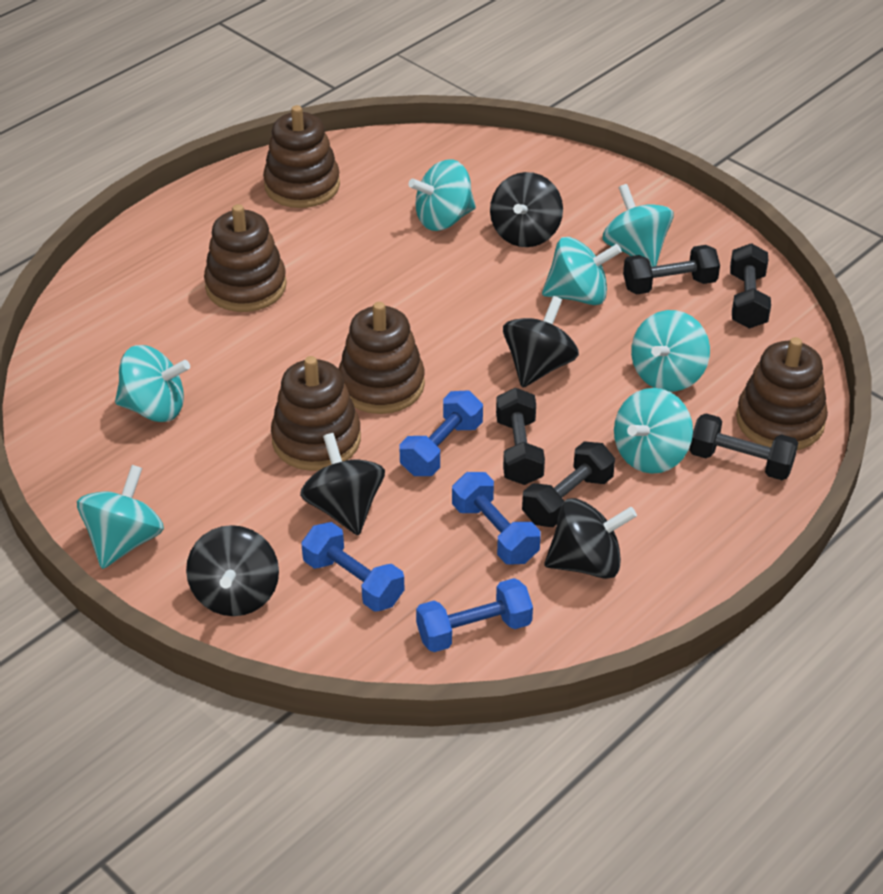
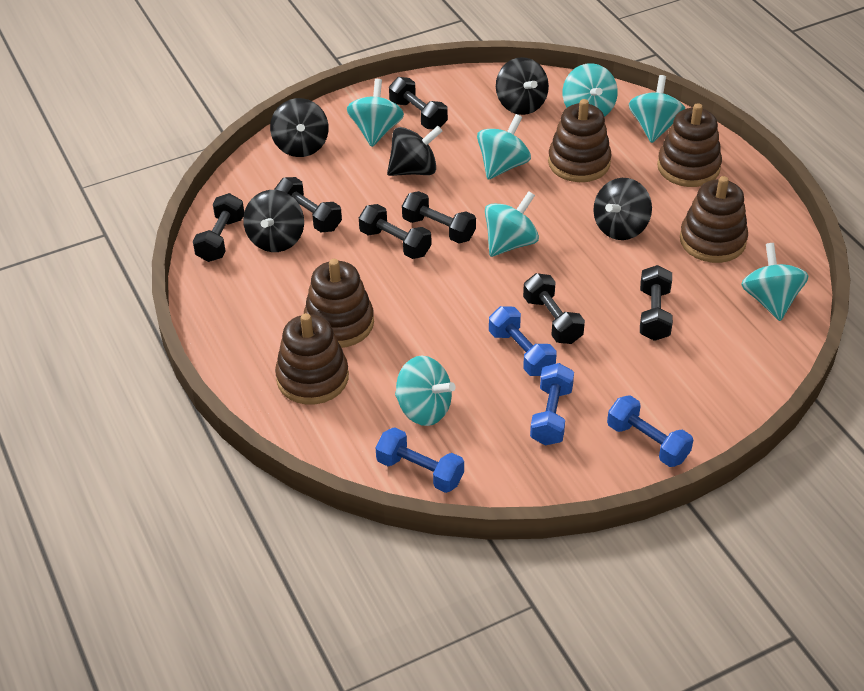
black dumbbell: 5 -> 7

